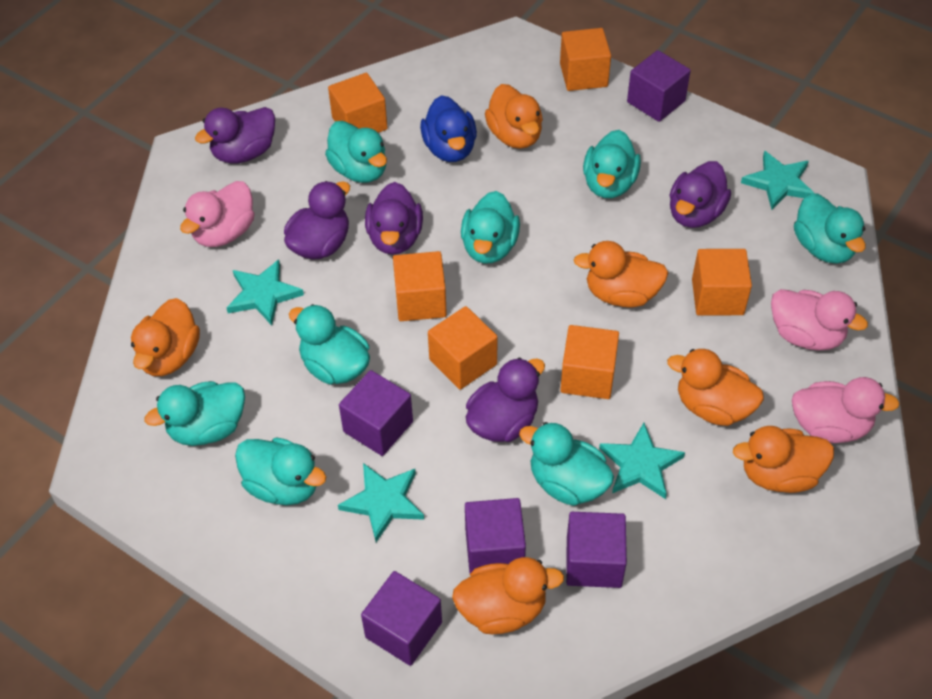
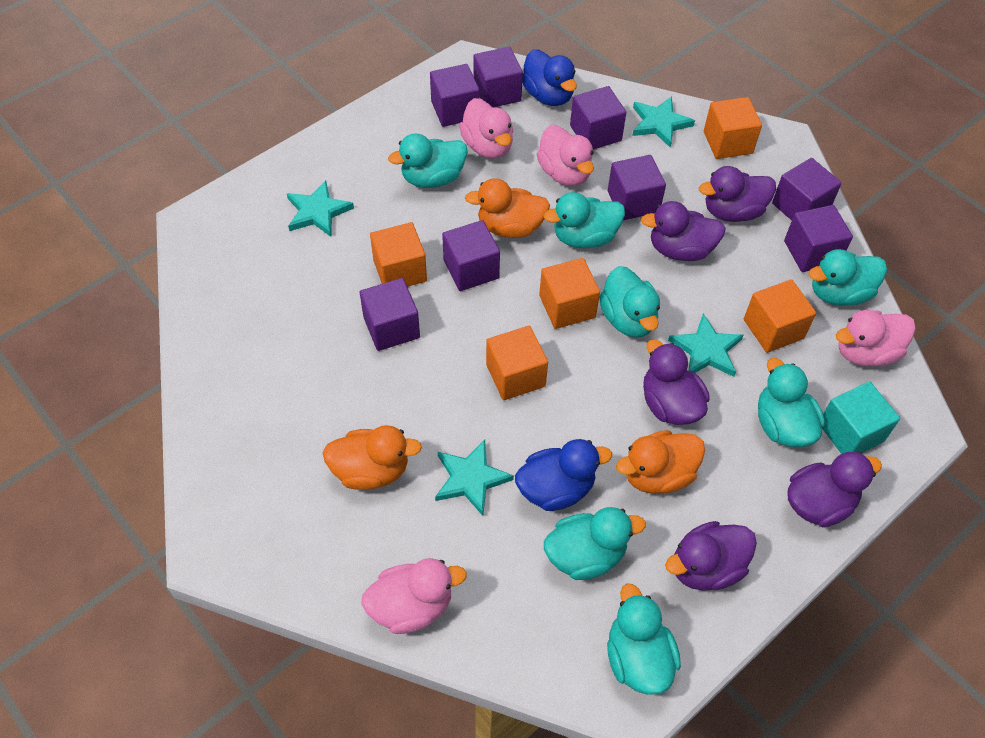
blue duck: 1 -> 2
orange cube: 6 -> 5
orange duck: 6 -> 3
pink duck: 3 -> 4
purple cube: 5 -> 8
turquoise cube: 0 -> 1
turquoise duck: 8 -> 7

